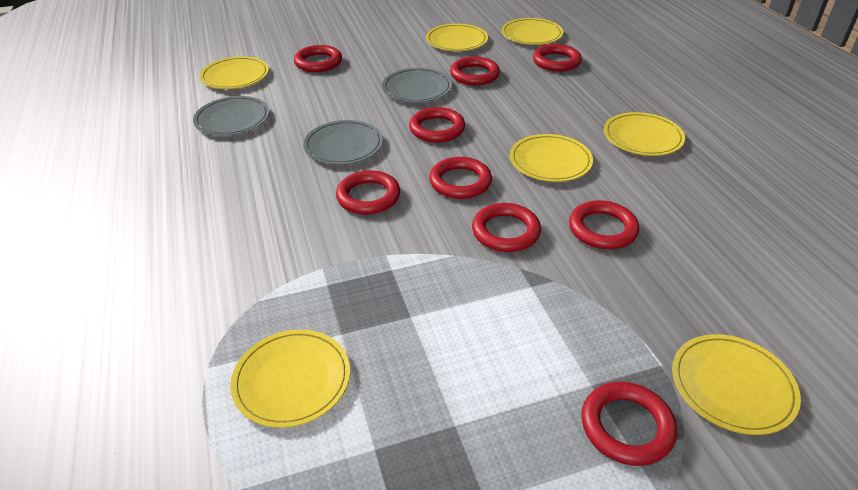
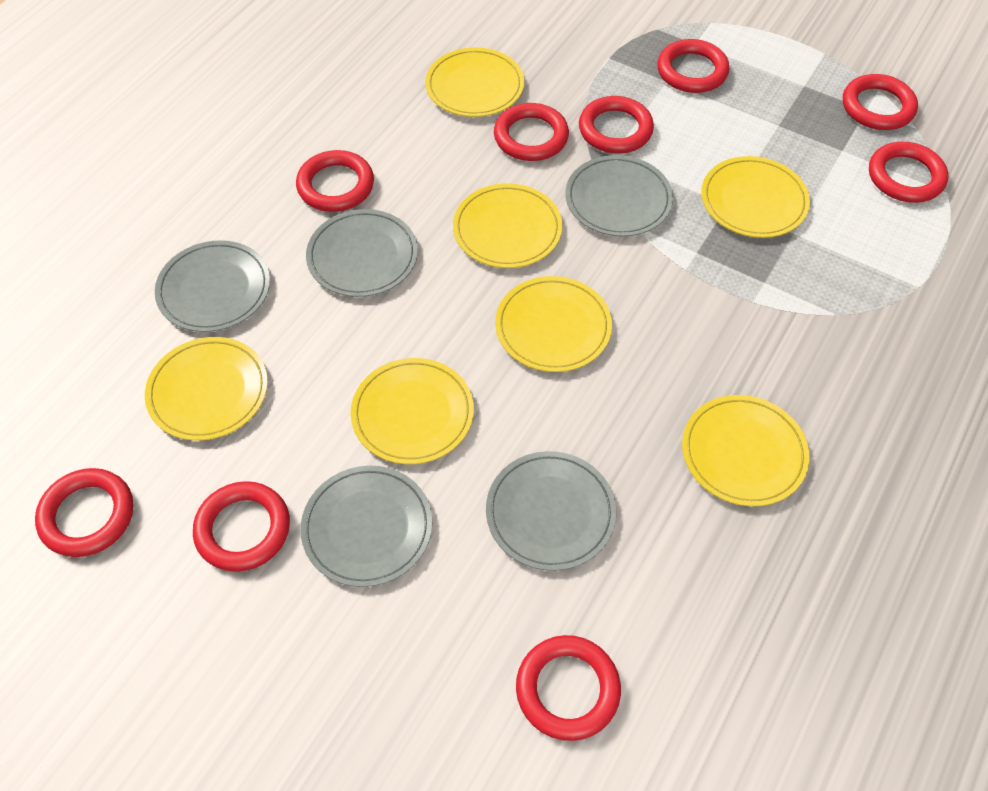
grey plate: 3 -> 5

